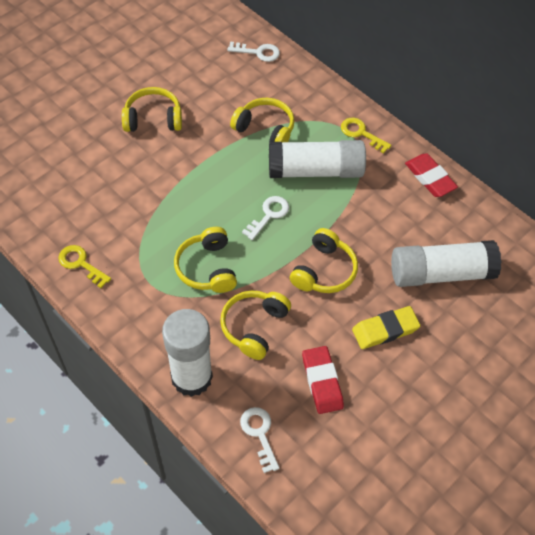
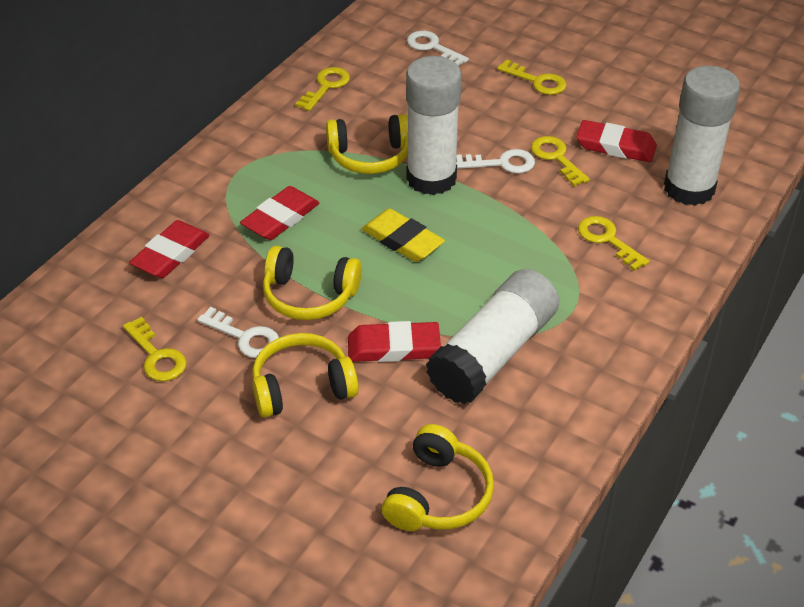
red eraser: 2 -> 4
yellow headphones: 5 -> 4
yellow key: 2 -> 5

